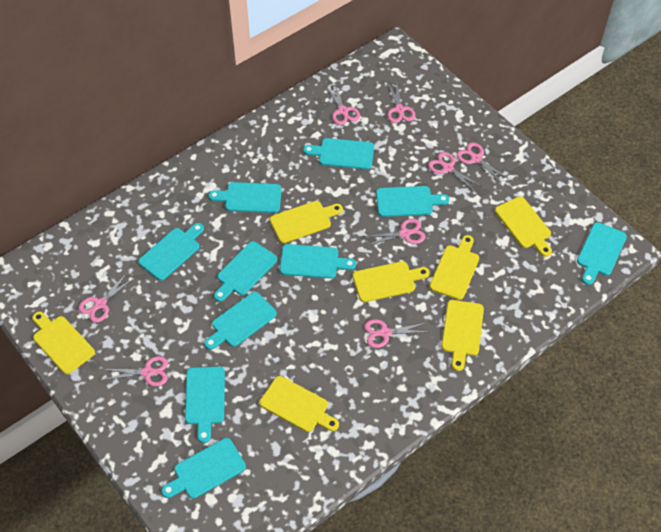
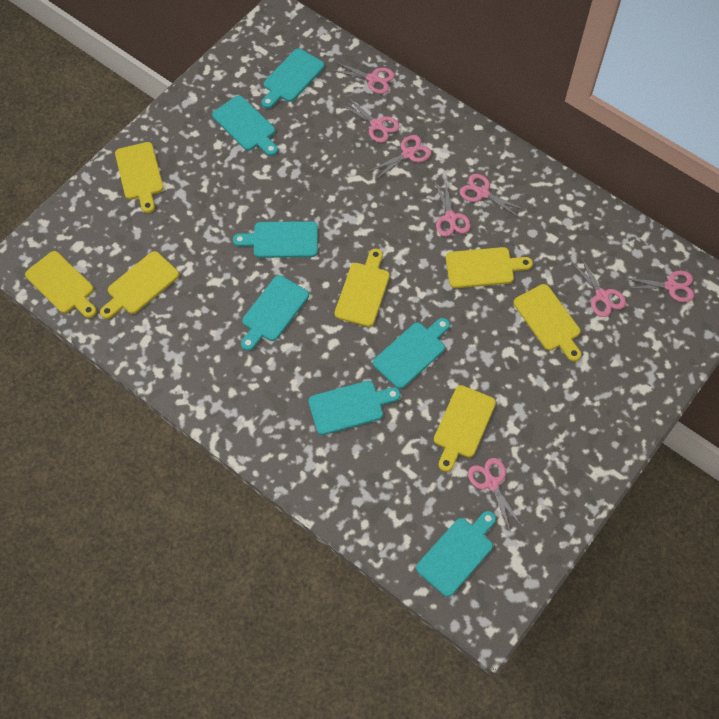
turquoise cutting board: 10 -> 7

